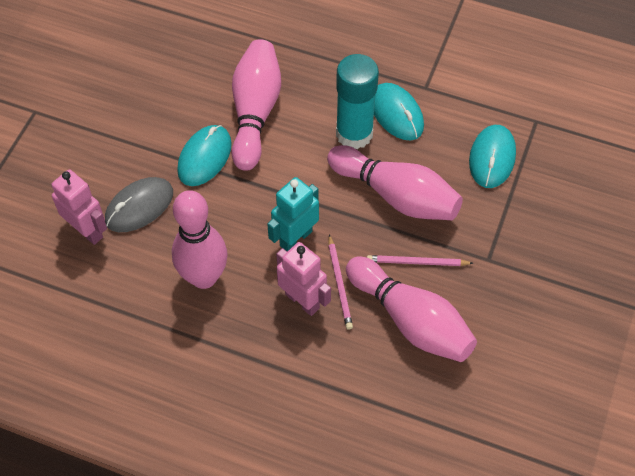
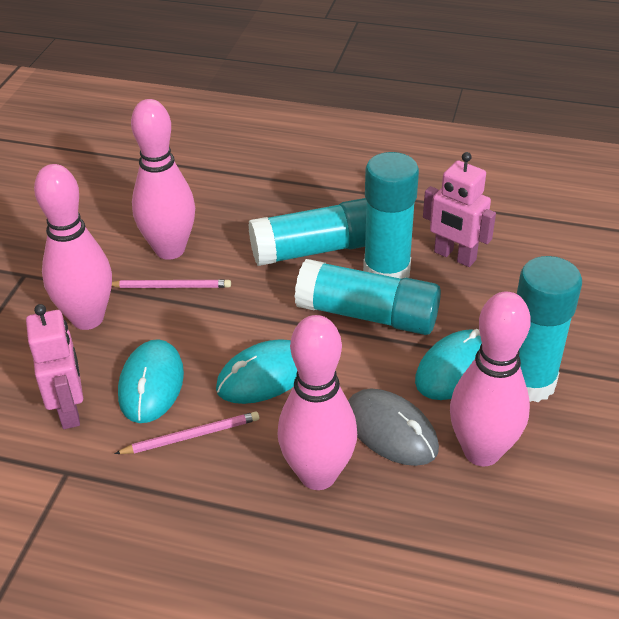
turquoise glue stick: 1 -> 4
turquoise robot: 1 -> 0

